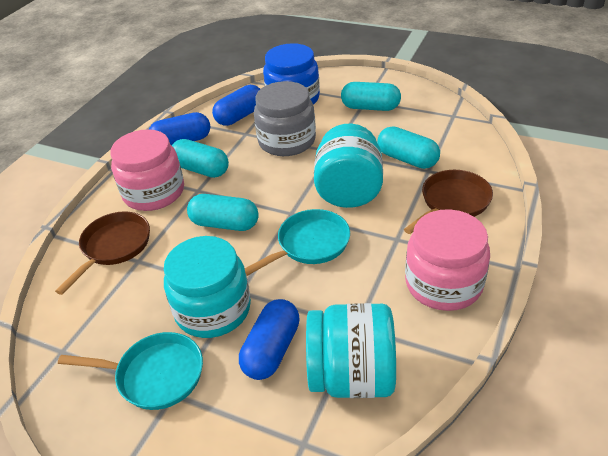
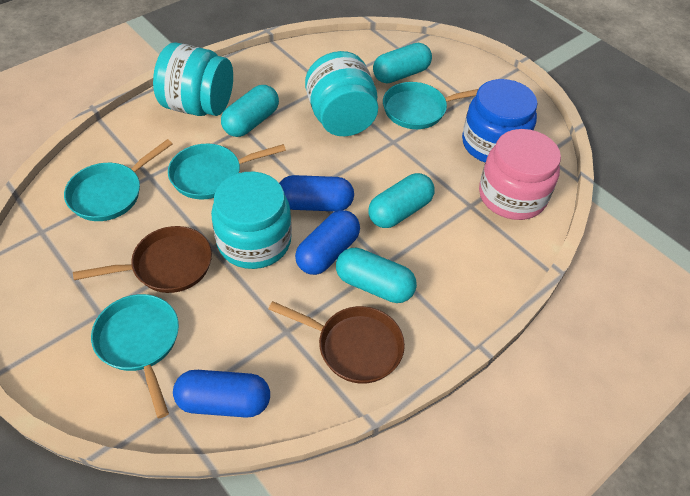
grey jar: 1 -> 0
pink jar: 2 -> 1
turquoise pan: 2 -> 4

